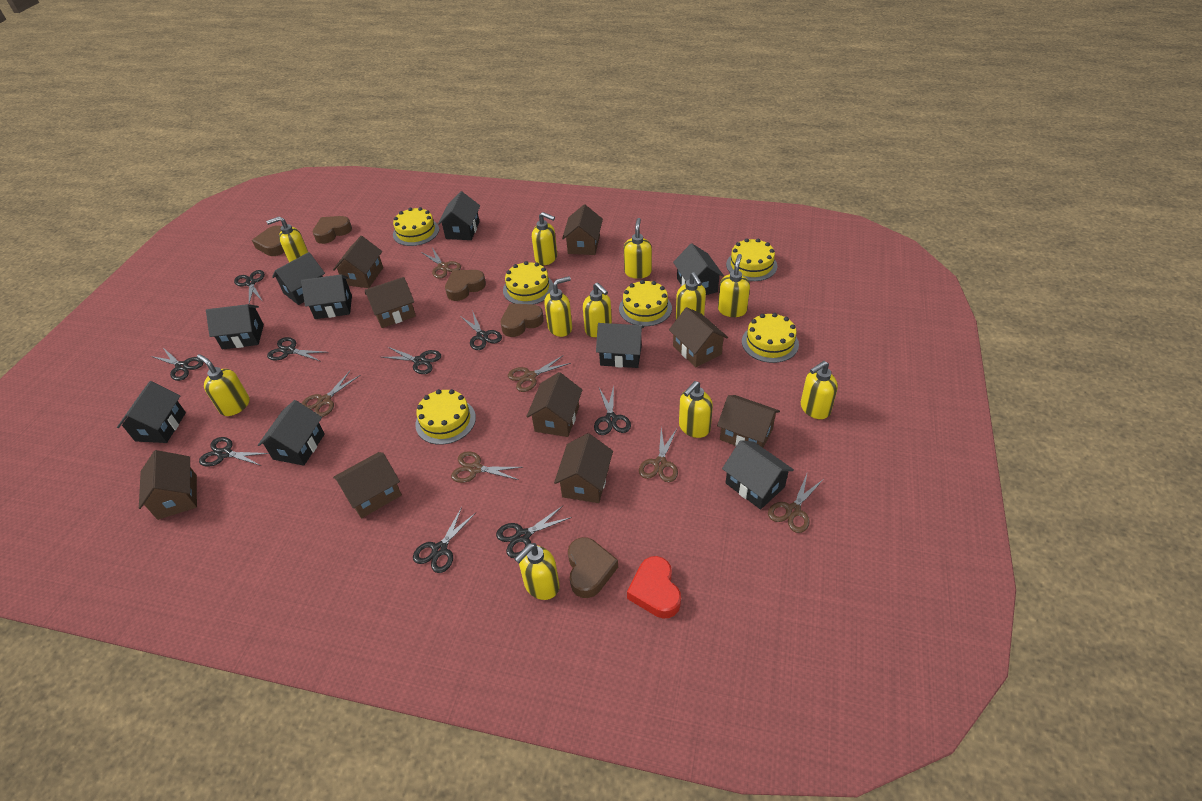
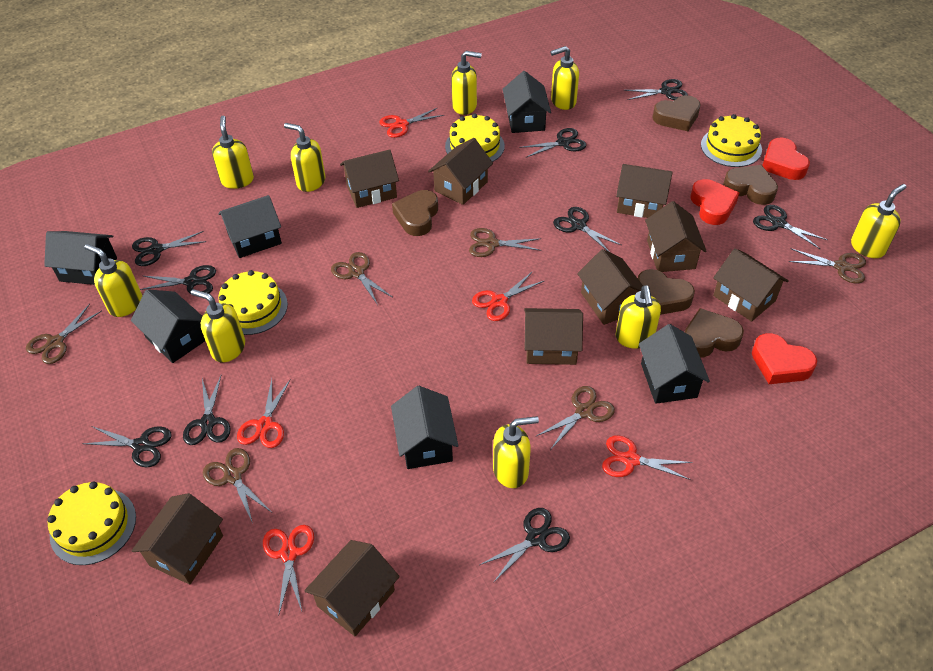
black house: 9 -> 6
red heart: 1 -> 3
red scissors: 0 -> 5
yellow cake: 6 -> 4
yellow soap dispenser: 11 -> 9

